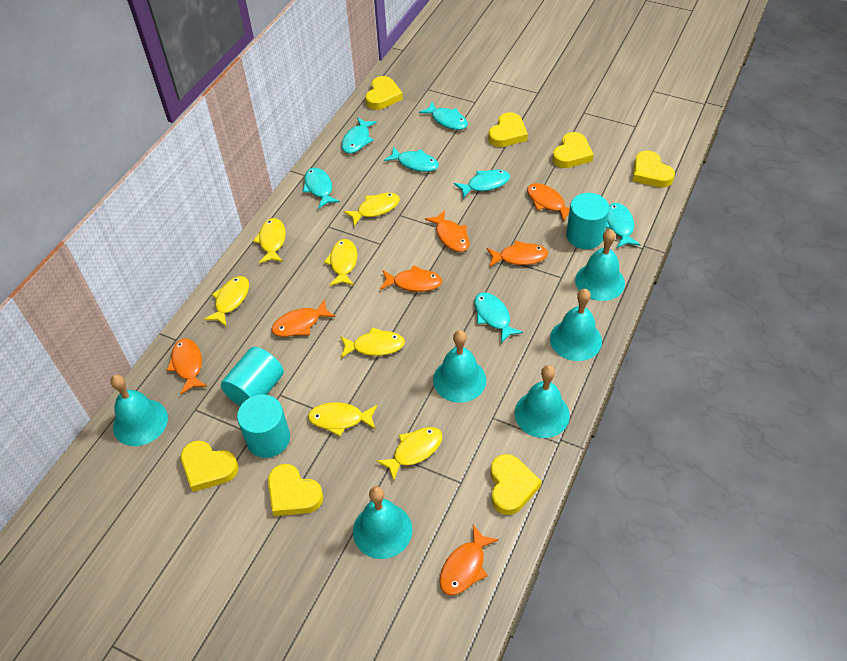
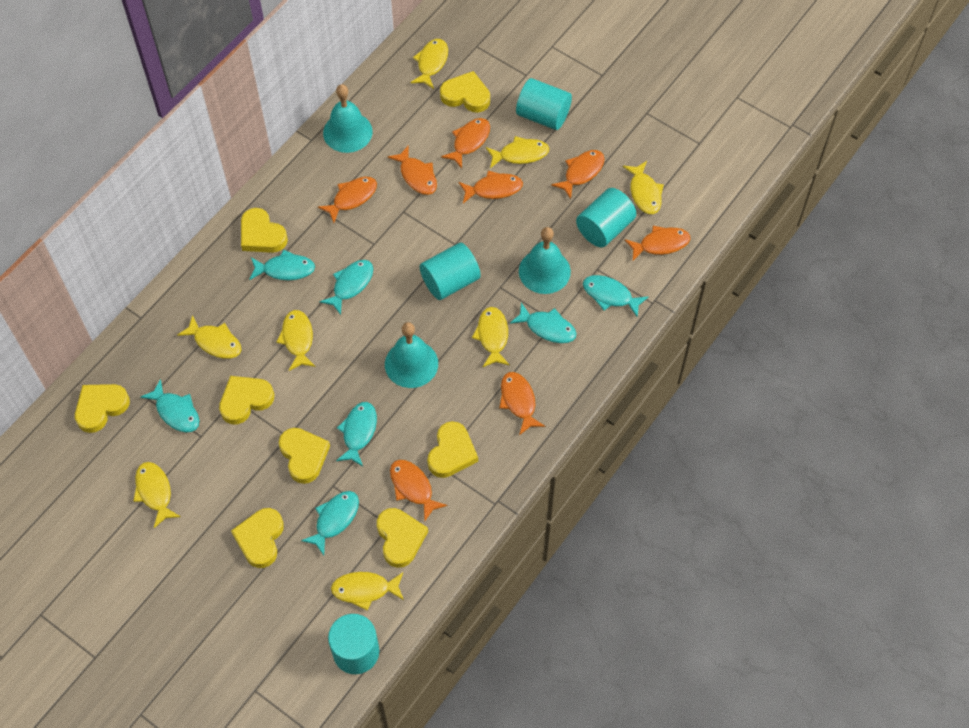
orange fish: 7 -> 8
turquoise bell: 6 -> 3
turquoise cylinder: 3 -> 4
yellow fish: 7 -> 8
yellow heart: 7 -> 8

